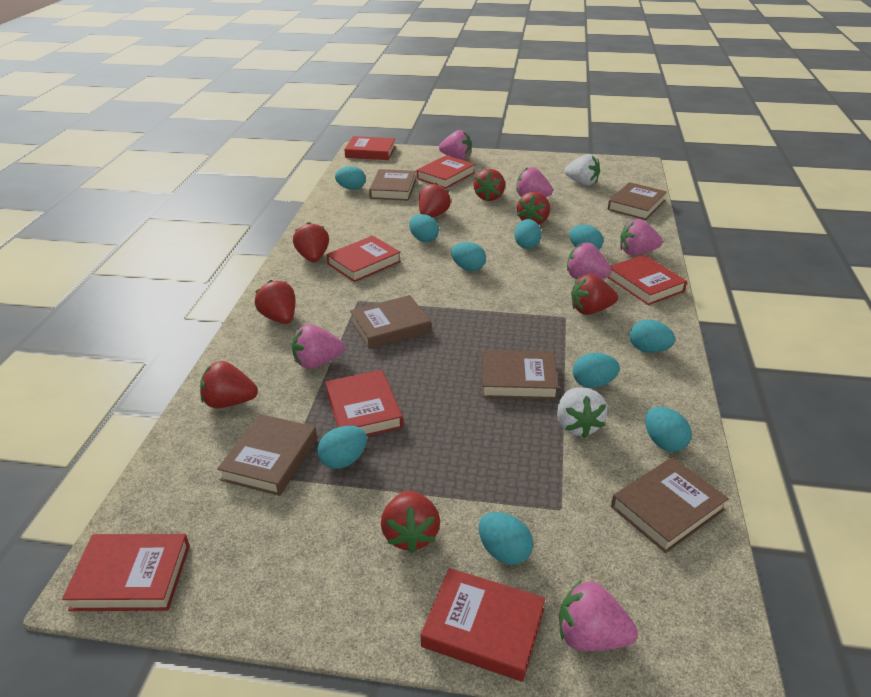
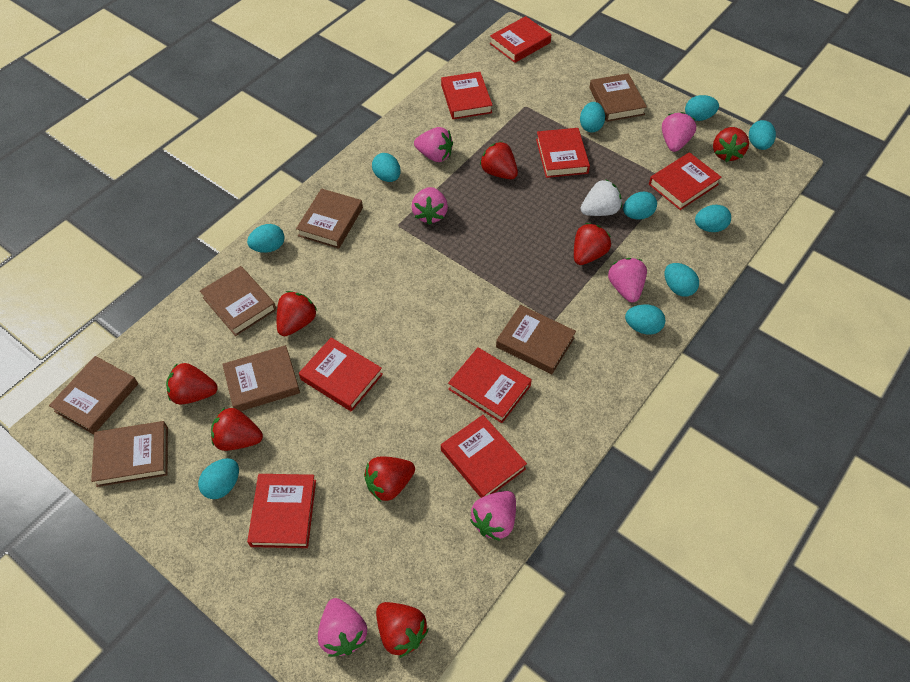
brown book: 6 -> 7
red book: 7 -> 8
white strawberry: 2 -> 1

